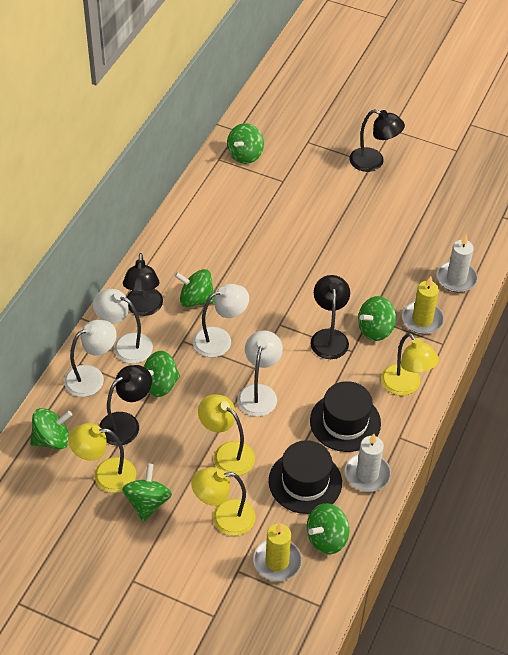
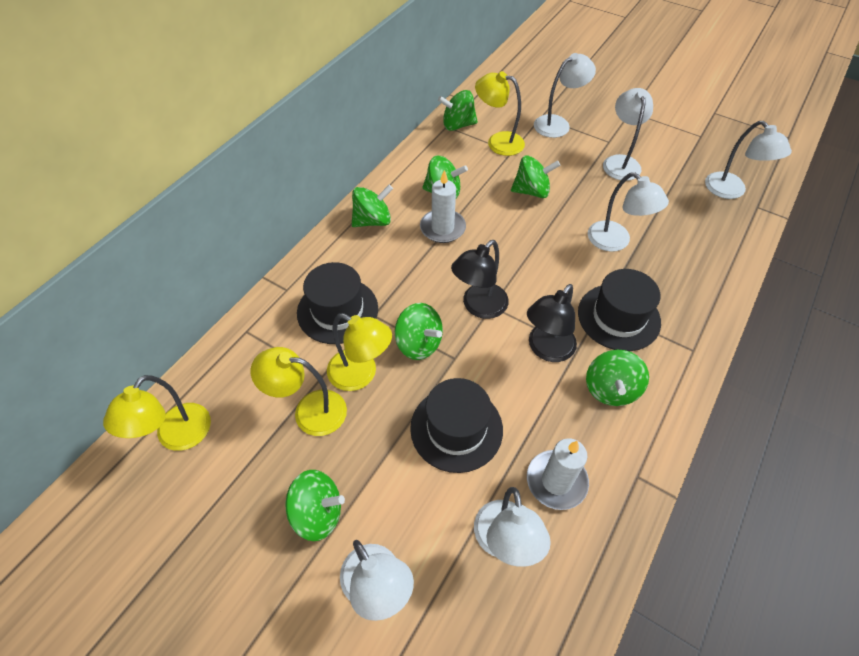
black hat: 2 -> 3
black lamp: 4 -> 2
white lamp: 4 -> 6
yellow candle: 2 -> 0

